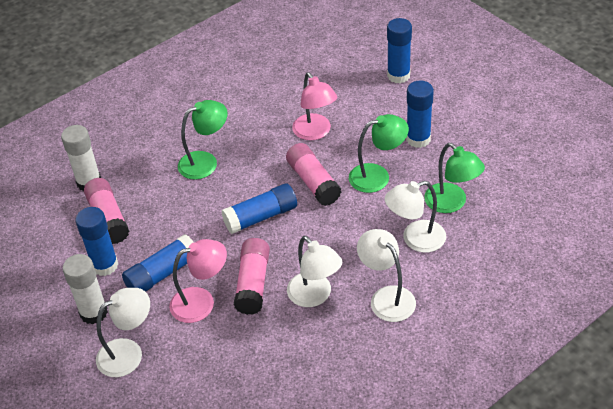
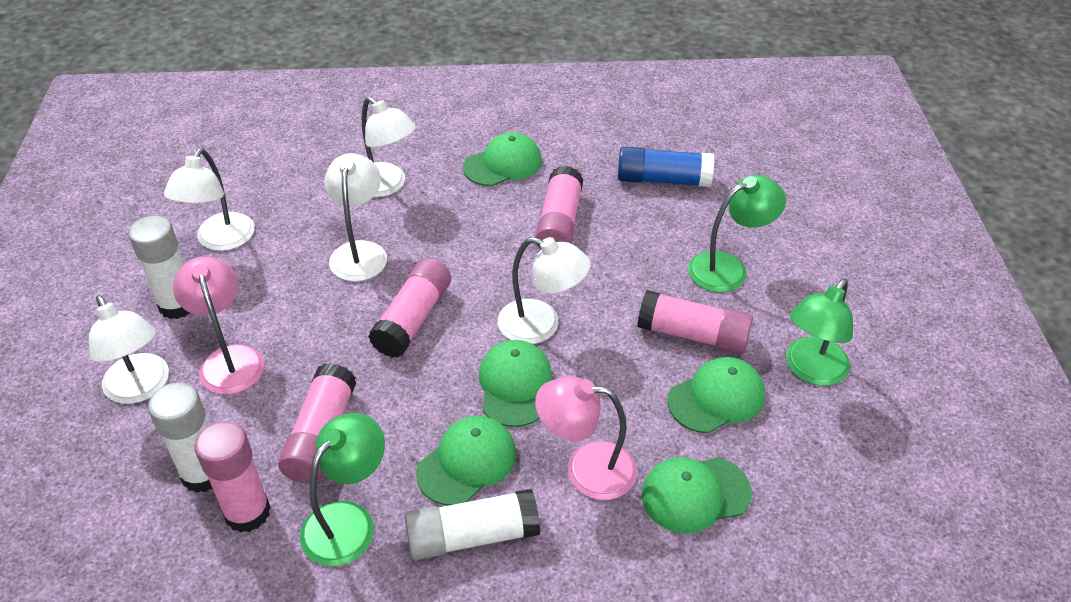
blue glue stick: 5 -> 1
green cap: 0 -> 5
pink glue stick: 3 -> 5
white glue stick: 2 -> 3
white lamp: 4 -> 5

